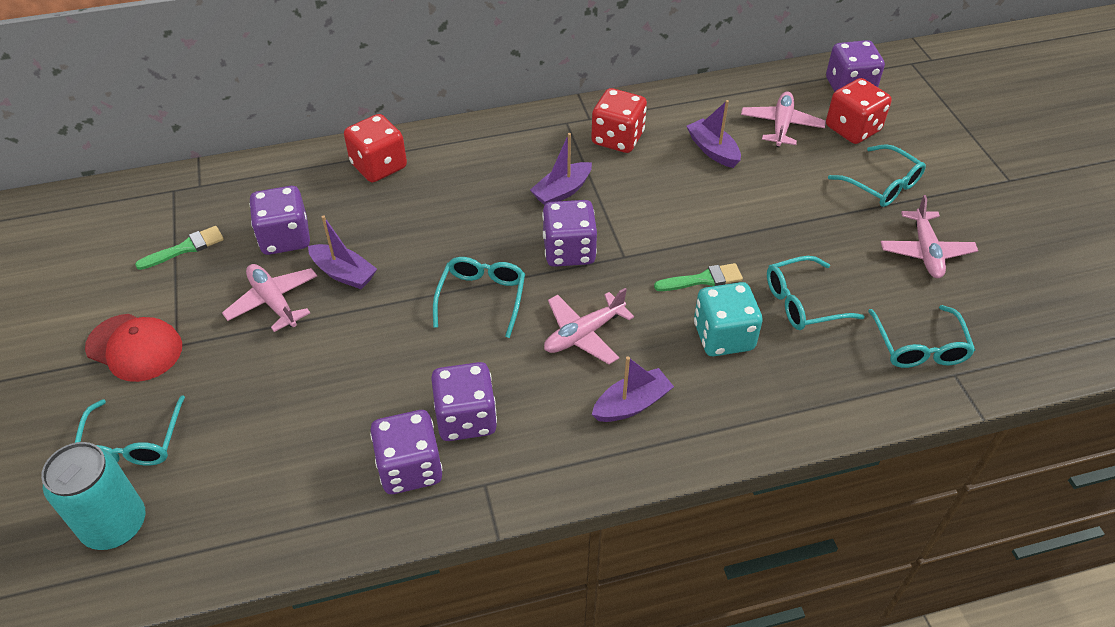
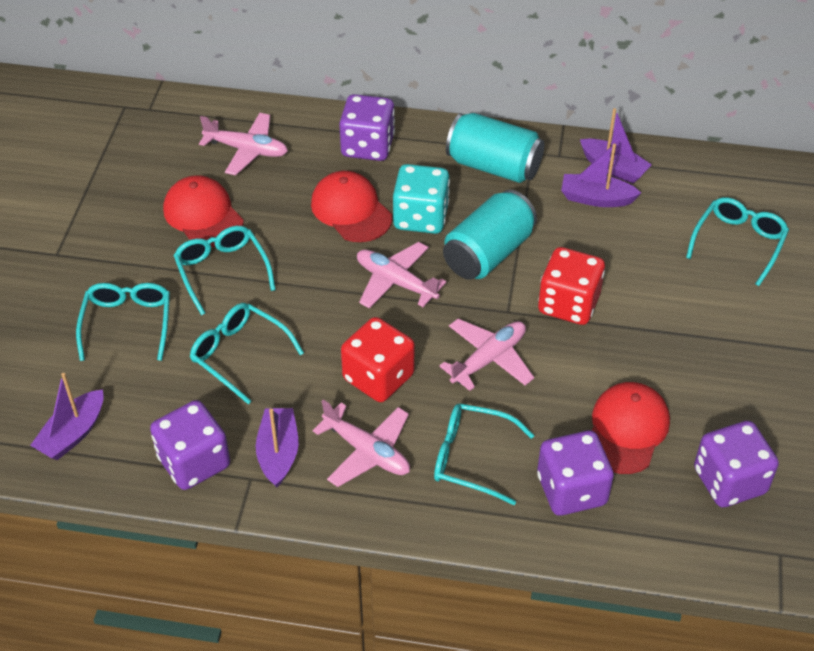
green brush: 2 -> 0
purple dice: 5 -> 4
red cap: 1 -> 3
red dice: 3 -> 2
turquoise can: 1 -> 2

